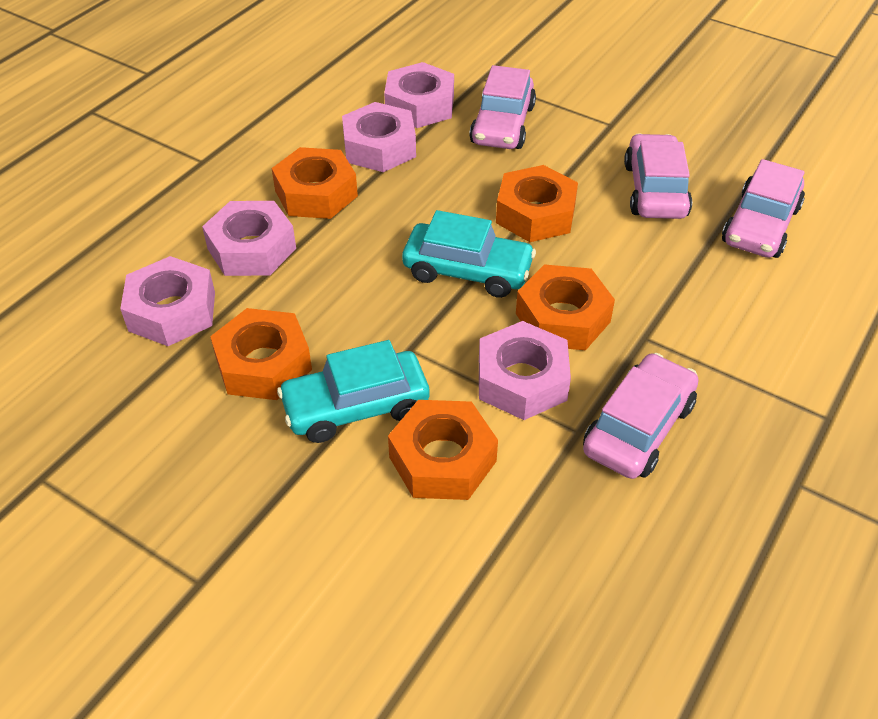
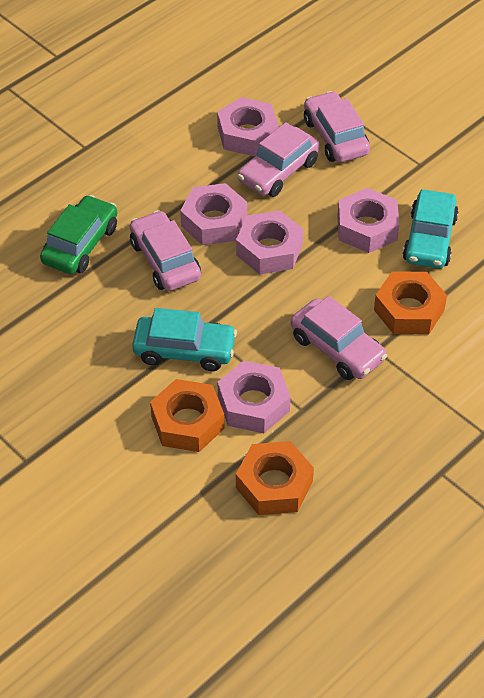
green car: 0 -> 1
orange nut: 5 -> 3

